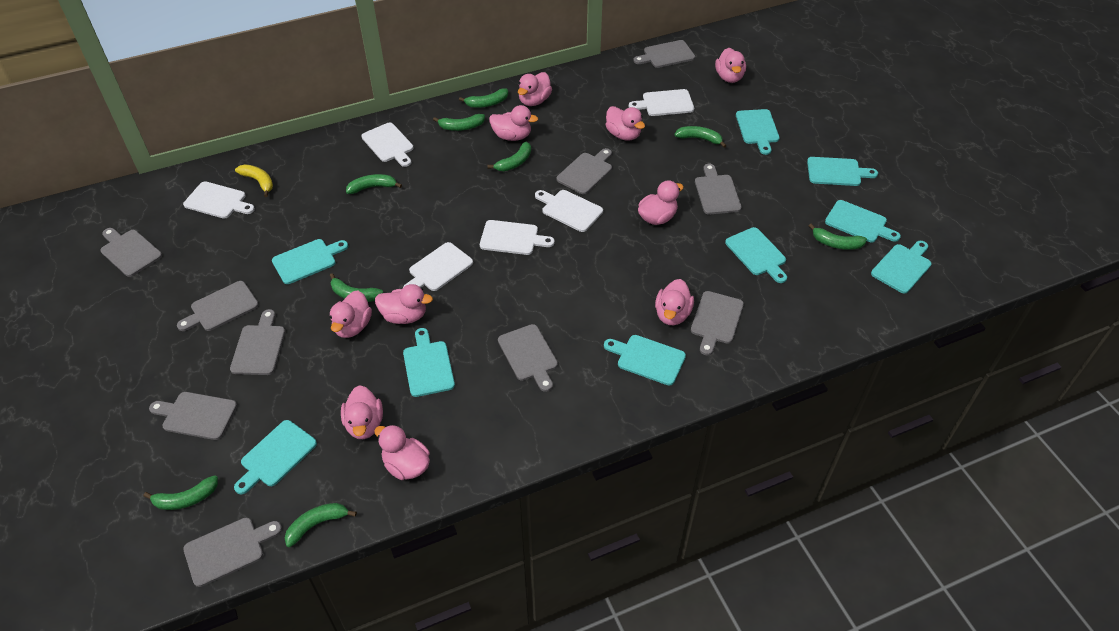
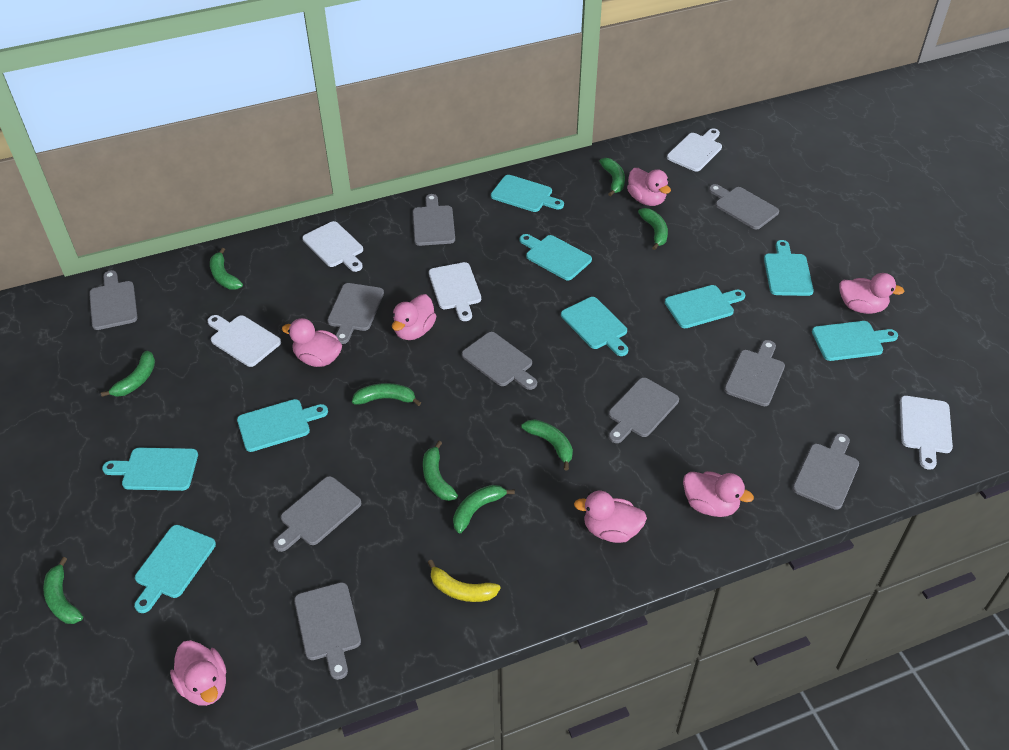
pink duck: 10 -> 7
white cutting board: 6 -> 5

